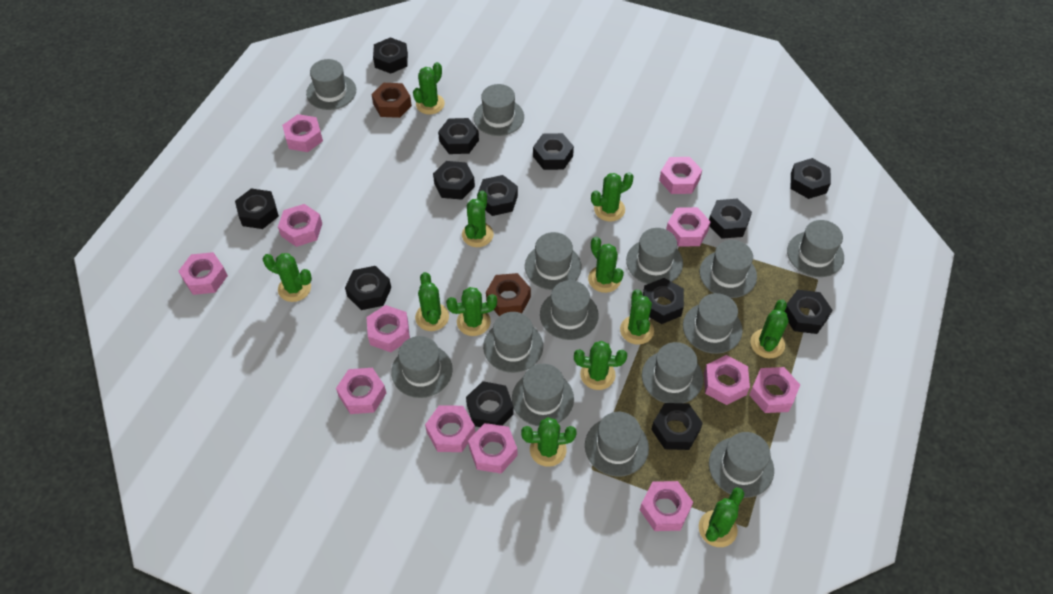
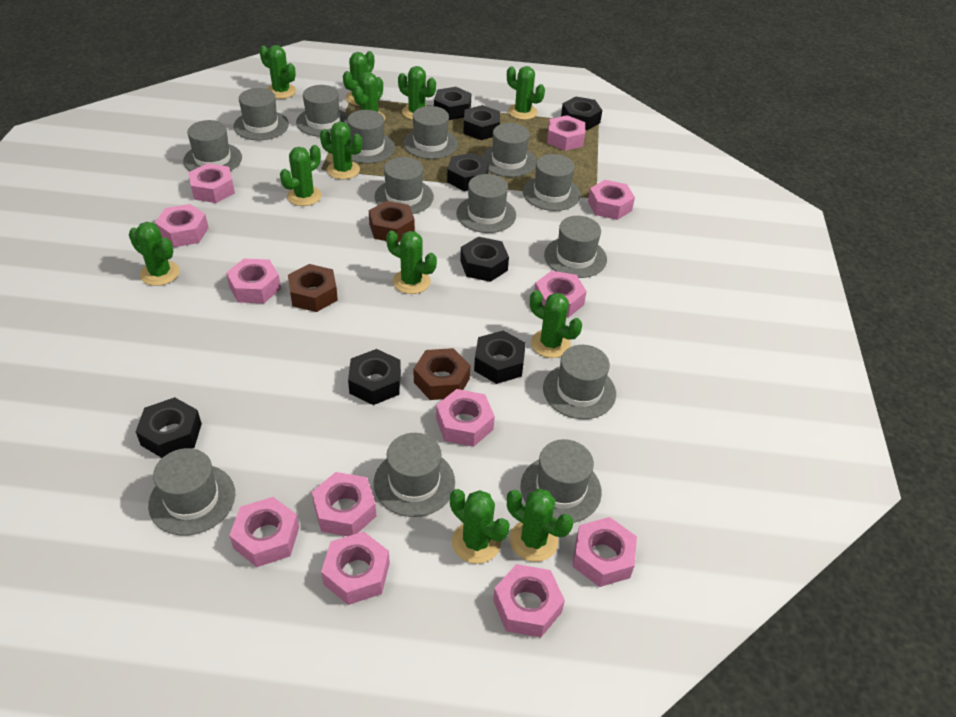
black nut: 13 -> 8
brown nut: 2 -> 3

